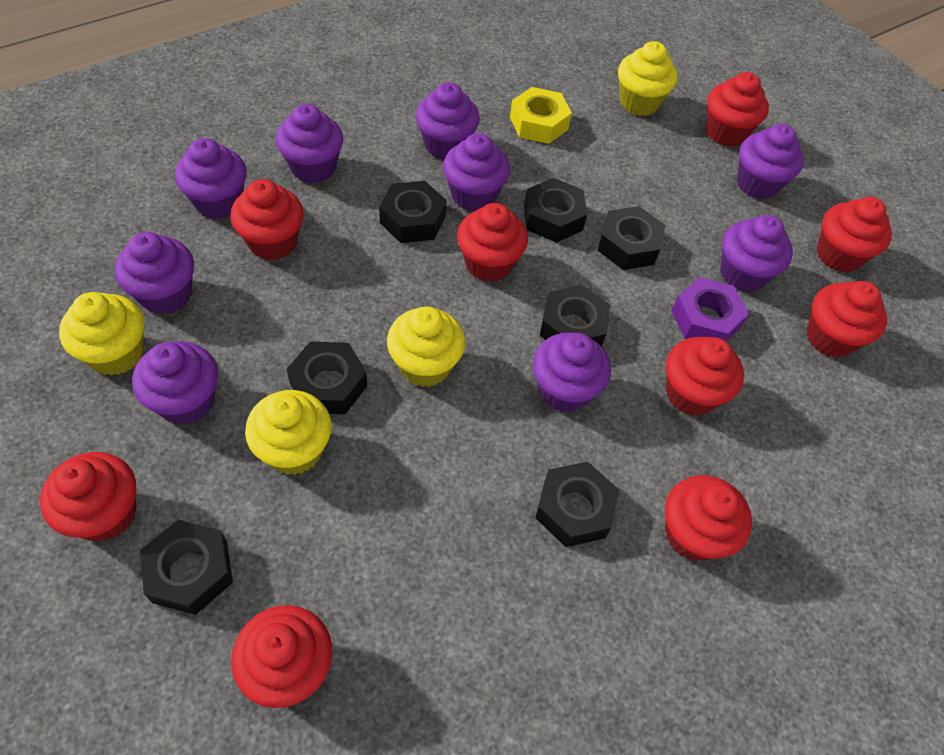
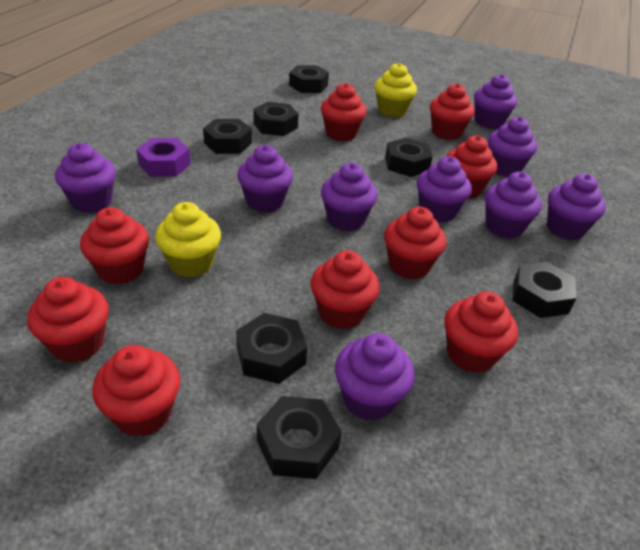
yellow cupcake: 4 -> 2
yellow nut: 1 -> 0

